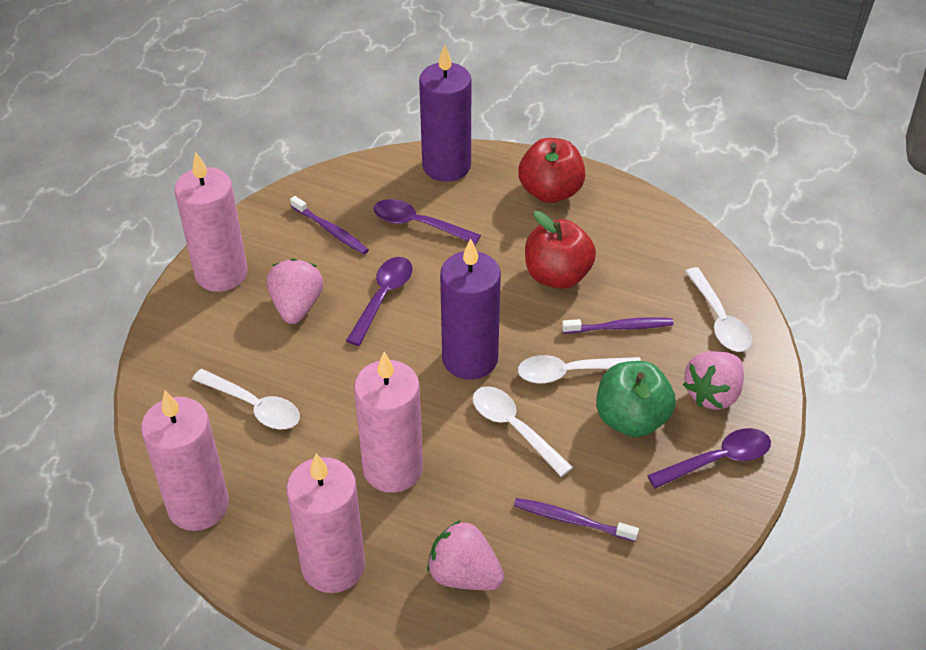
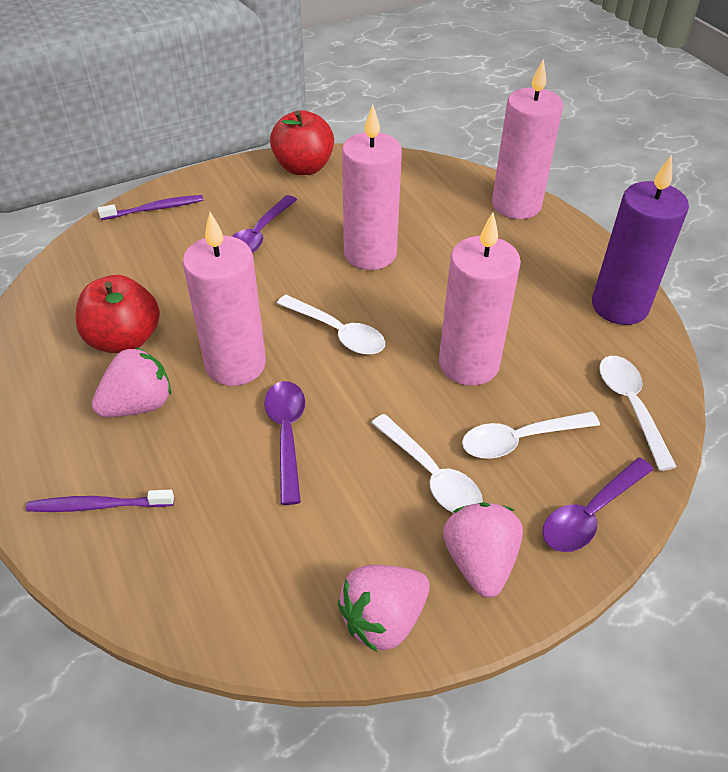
green apple: 1 -> 0
purple candle: 2 -> 1
purple toothbrush: 3 -> 2

